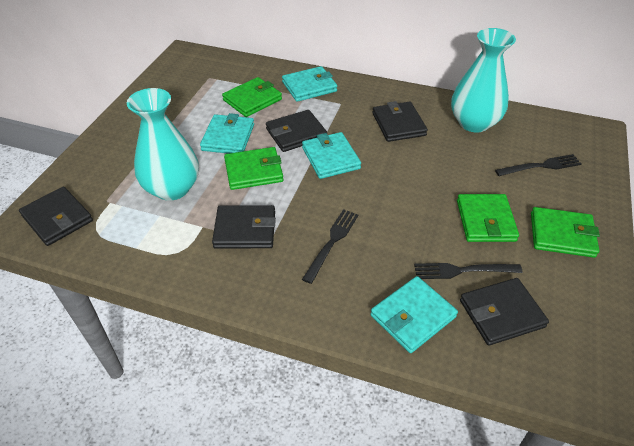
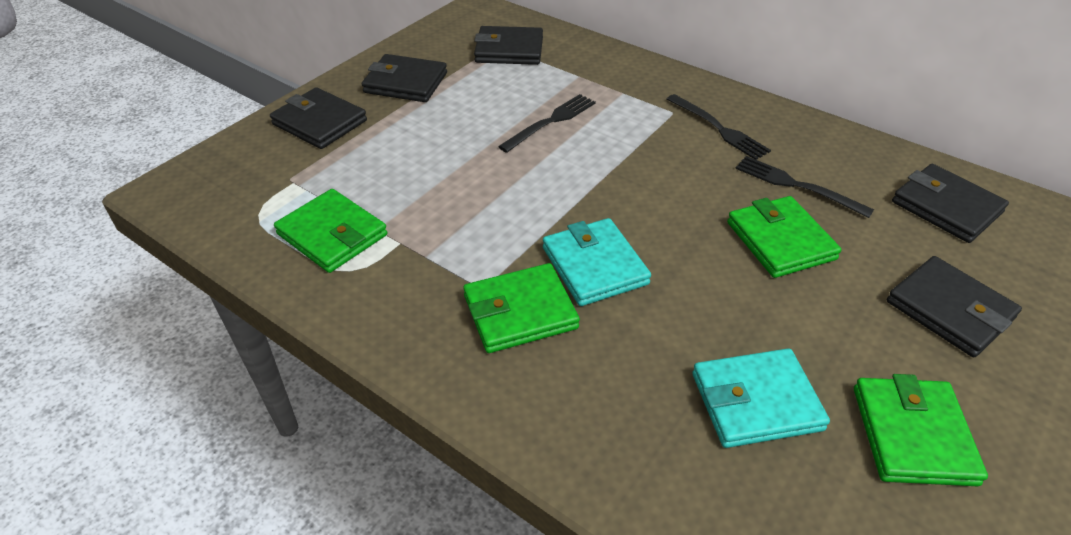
turquoise vase: 2 -> 0
turquoise wallet: 4 -> 2

